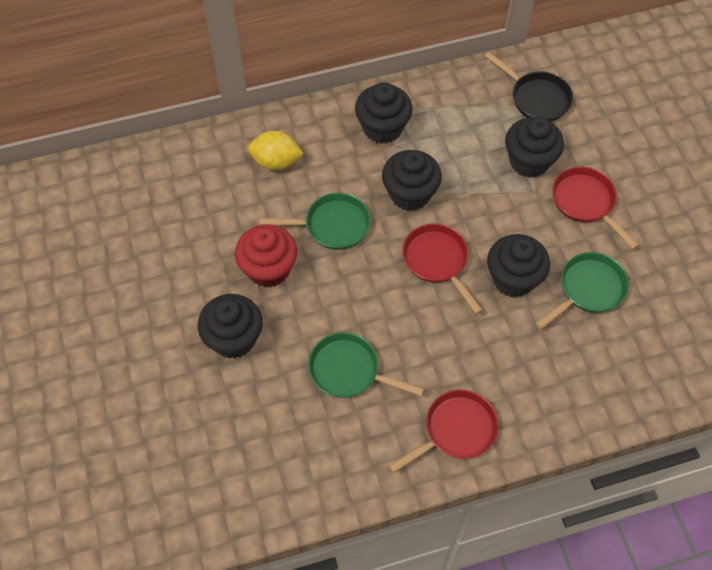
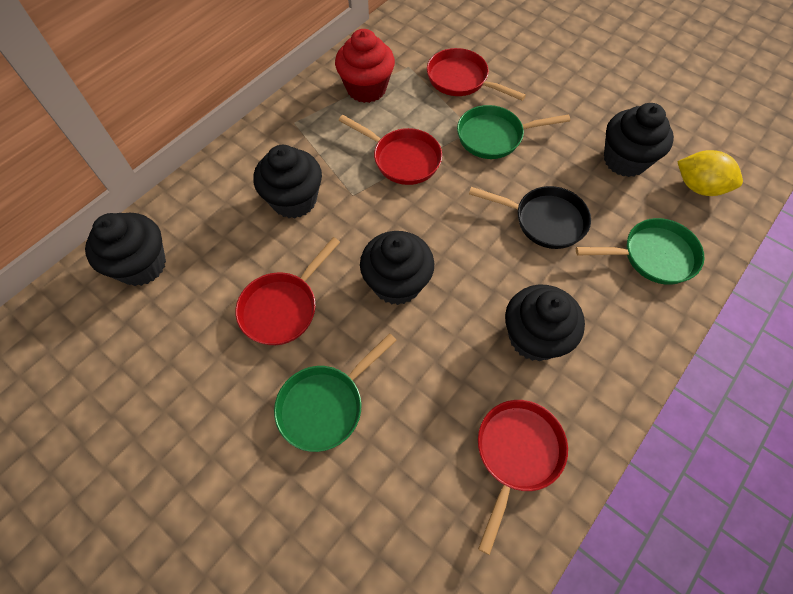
red pan: 3 -> 4

